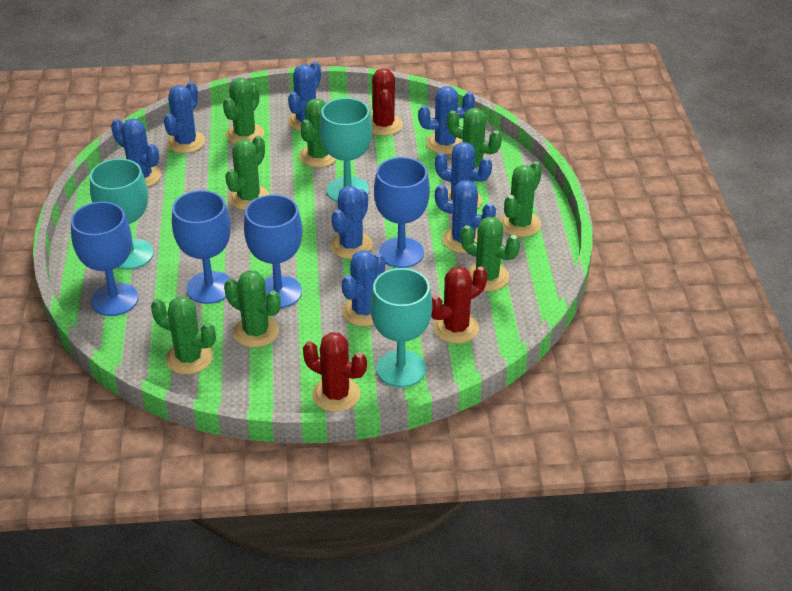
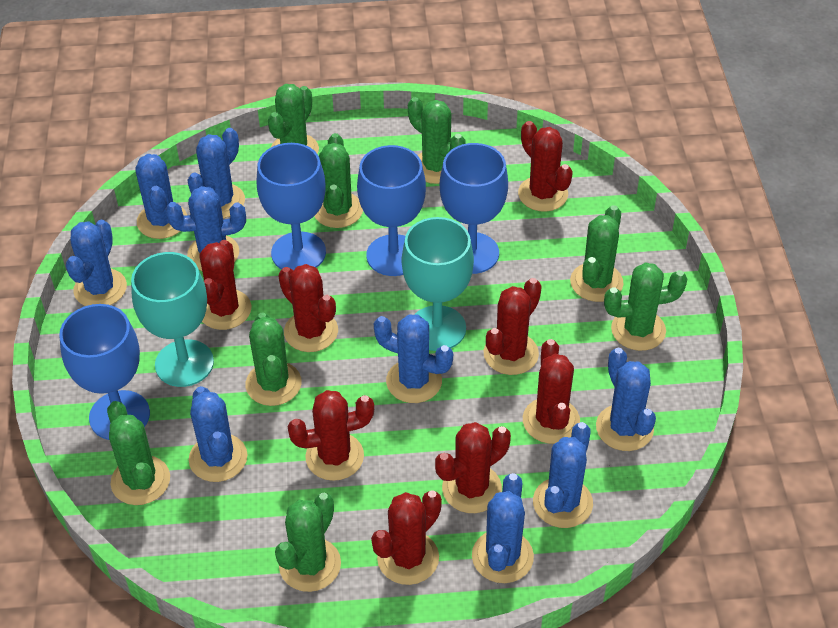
blue cactus: 8 -> 9
red cactus: 3 -> 8
turquoise goblet: 3 -> 2

